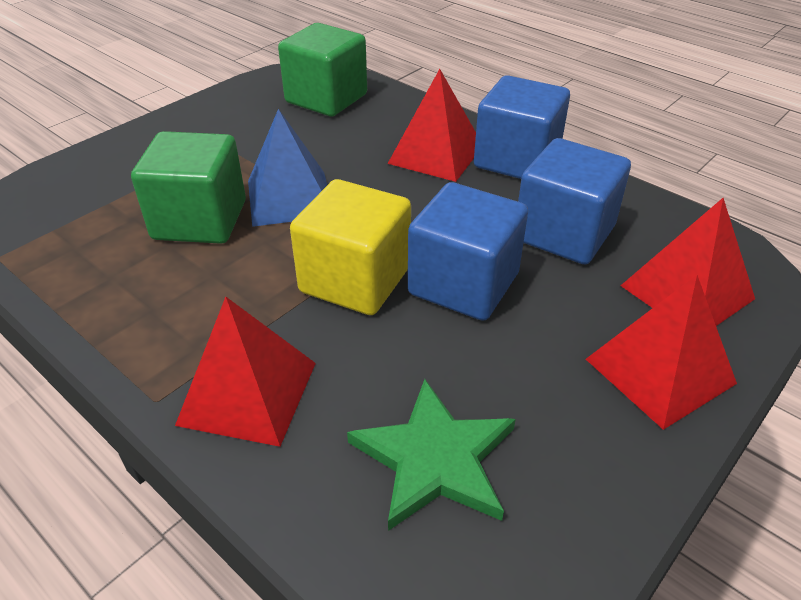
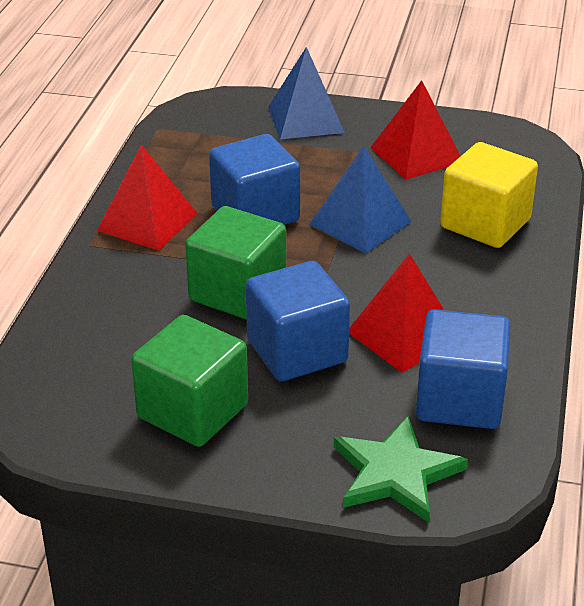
blue pyramid: 1 -> 2
red pyramid: 4 -> 3

